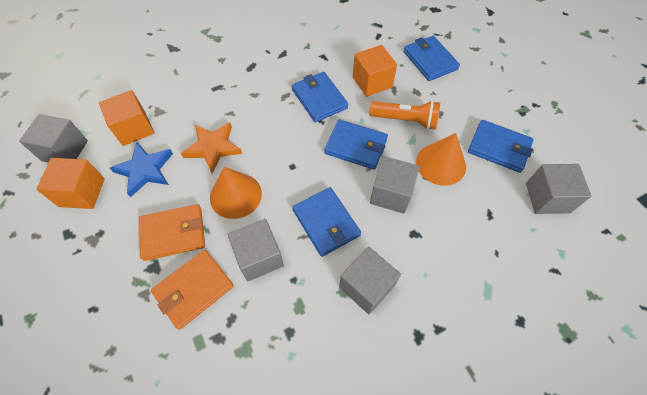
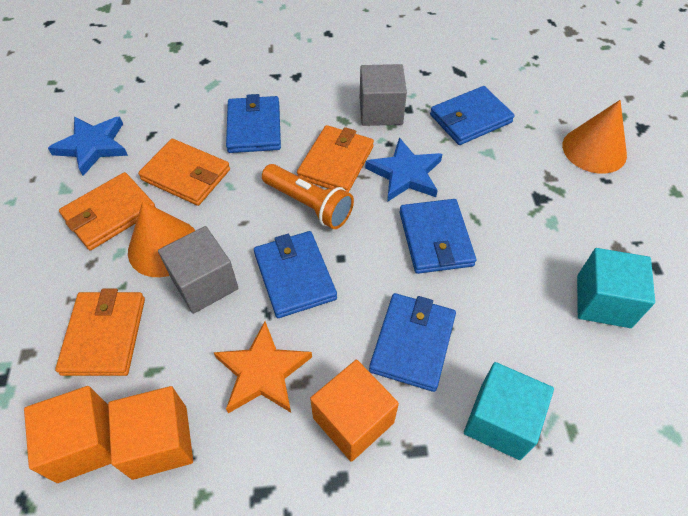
blue star: 1 -> 2
grey cube: 5 -> 2
orange wallet: 2 -> 4
turquoise cube: 0 -> 2

